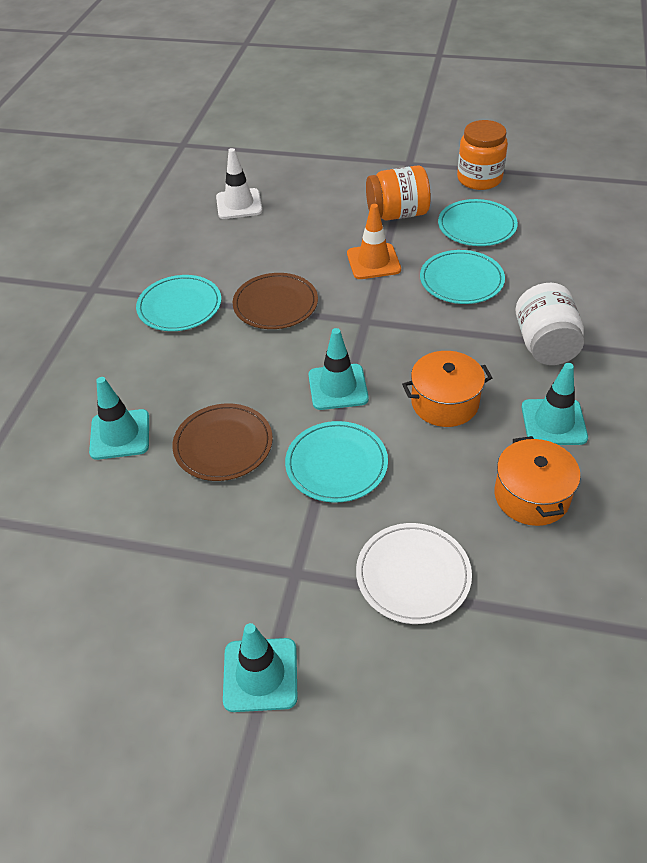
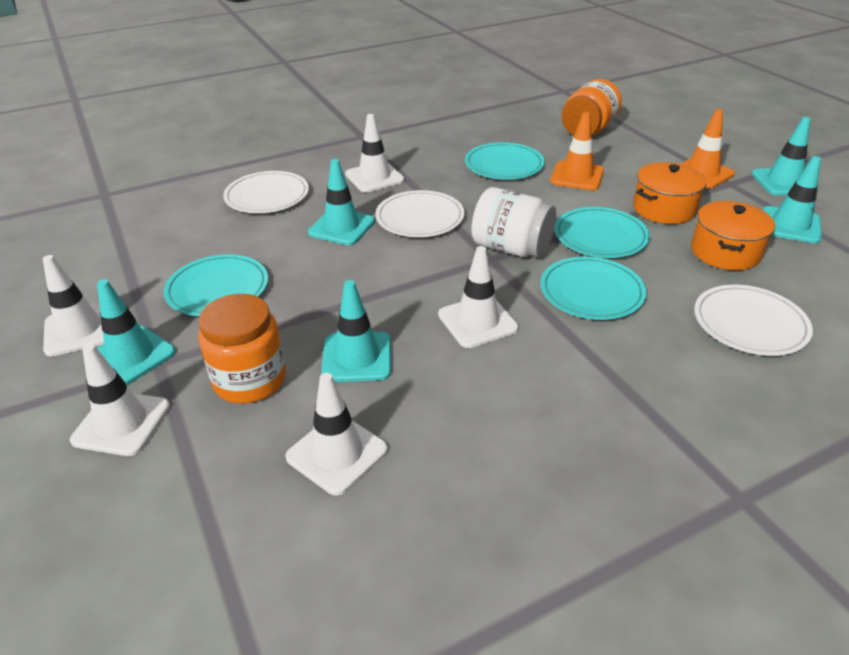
brown plate: 2 -> 0
orange traffic cone: 1 -> 2
turquoise traffic cone: 4 -> 5
white plate: 1 -> 3
white traffic cone: 1 -> 5

